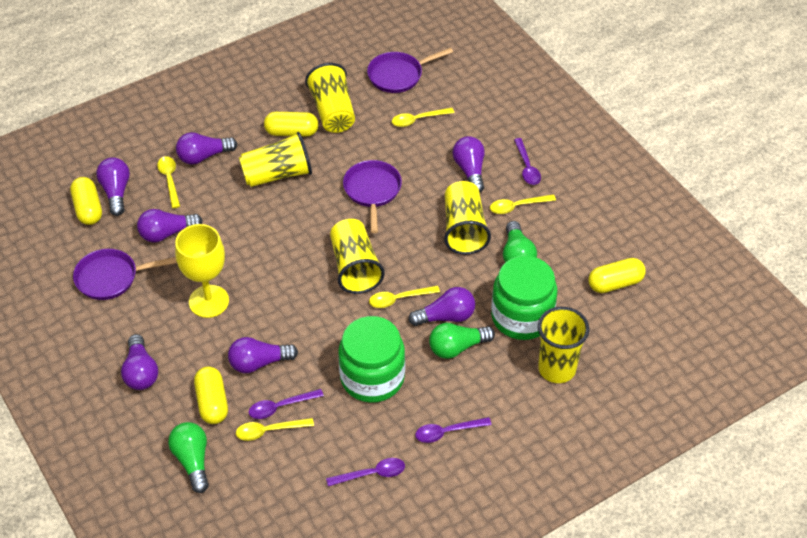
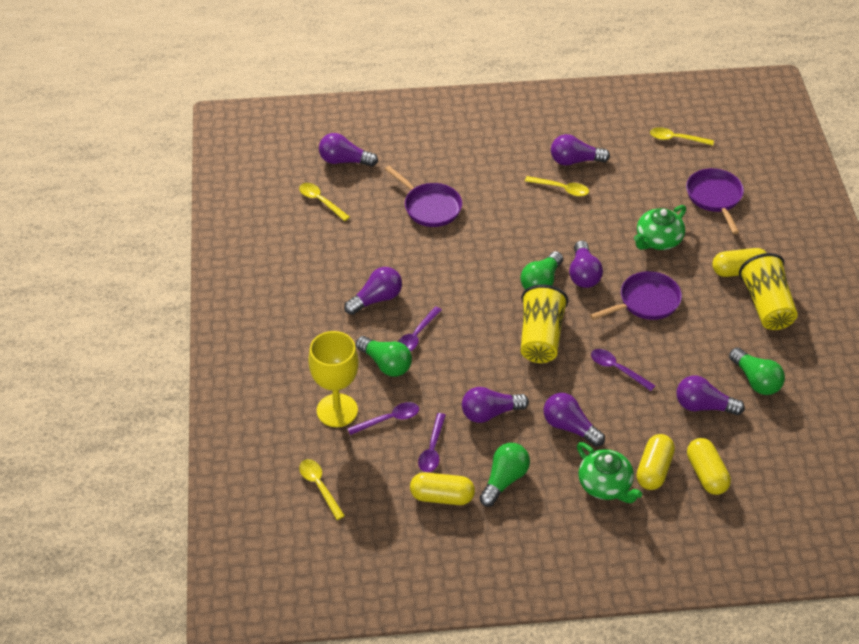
green jar: 2 -> 0
green light bulb: 3 -> 4
green teapot: 0 -> 2
yellow cup: 5 -> 2
yellow spoon: 5 -> 4

